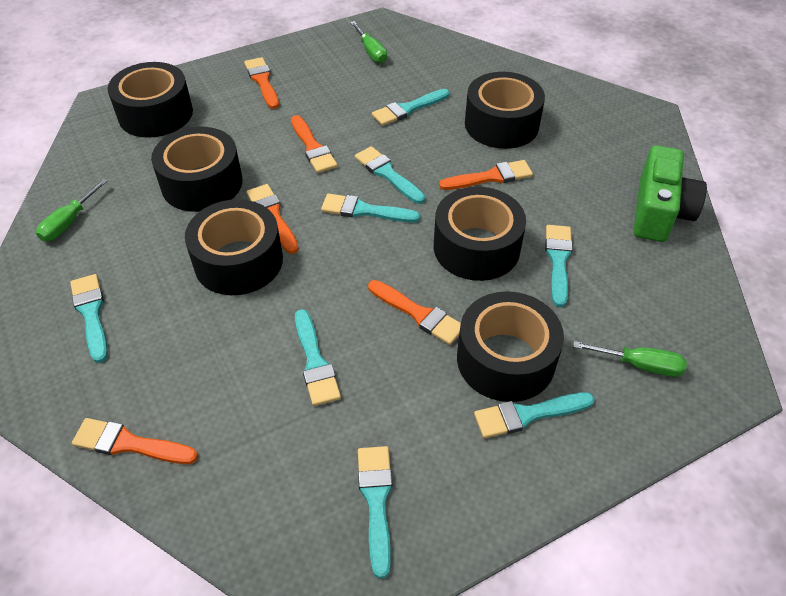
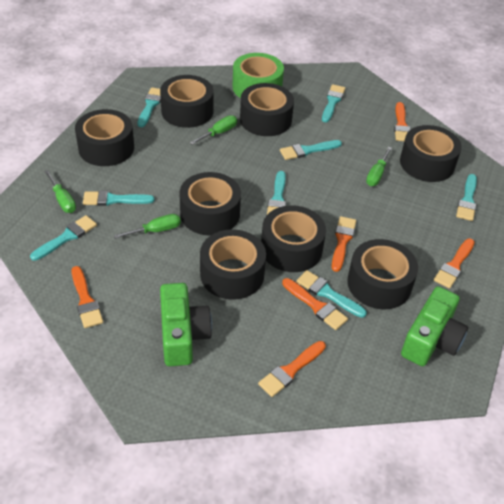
black tape: 6 -> 8
green camera: 1 -> 2
green screwdriver: 3 -> 4
green tape: 0 -> 1

